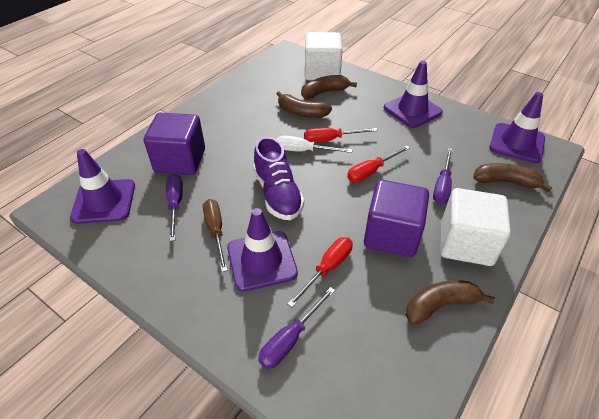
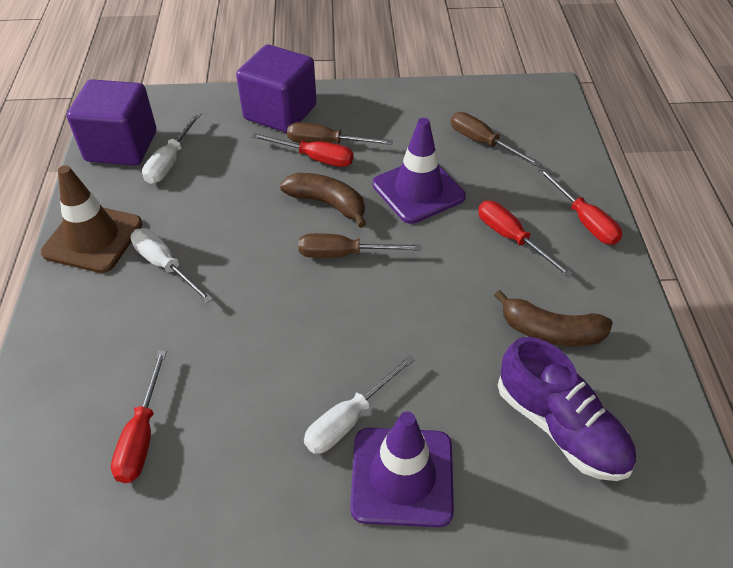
brown banana: 4 -> 2
brown screwdriver: 1 -> 3
brown traffic cone: 0 -> 1
purple screwdriver: 3 -> 0
purple traffic cone: 4 -> 2
red screwdriver: 3 -> 4
white cube: 2 -> 0
white screwdriver: 1 -> 3

